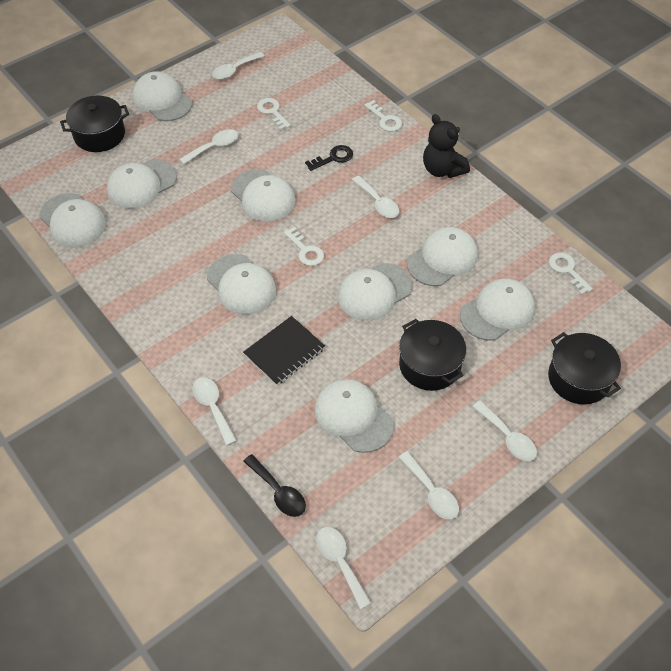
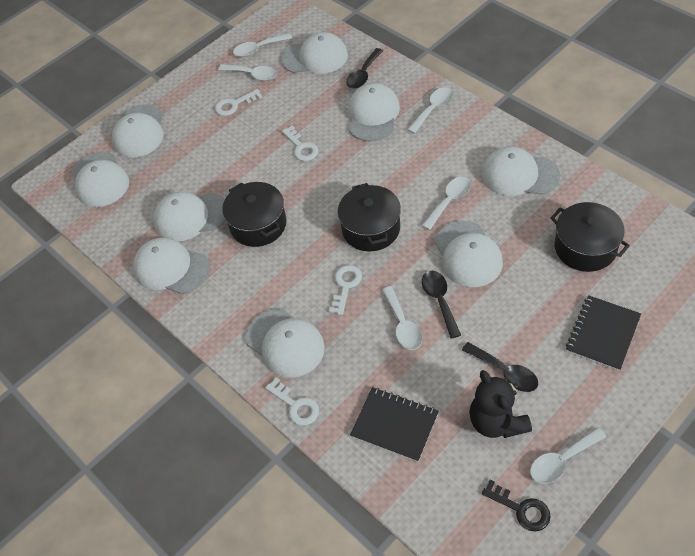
black notebook: 1 -> 2
black spoon: 1 -> 3
white spoon: 7 -> 6

